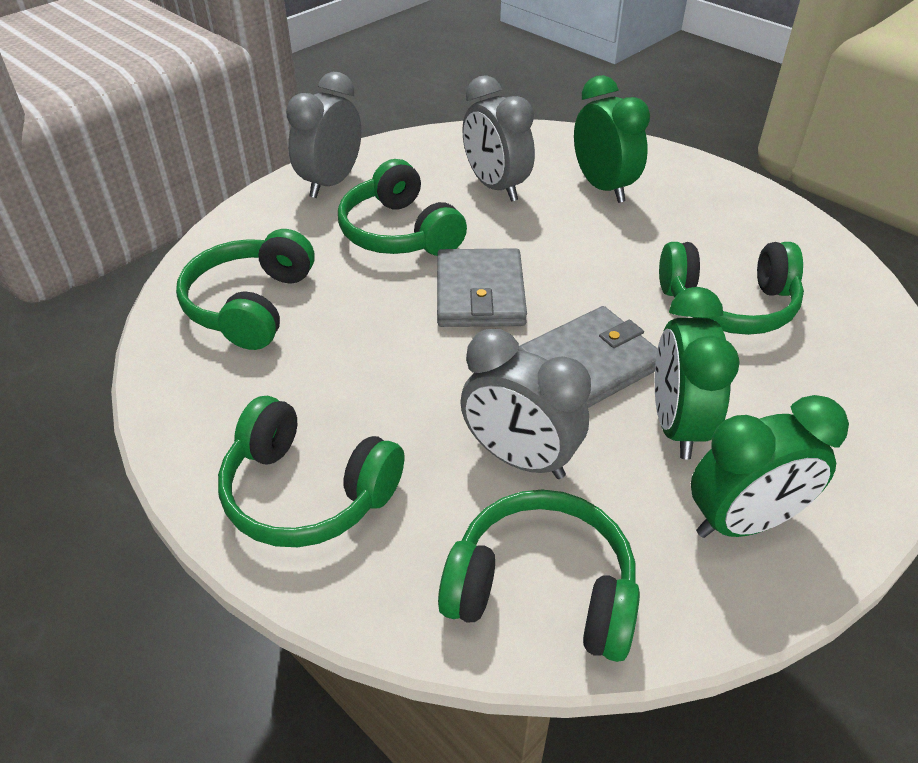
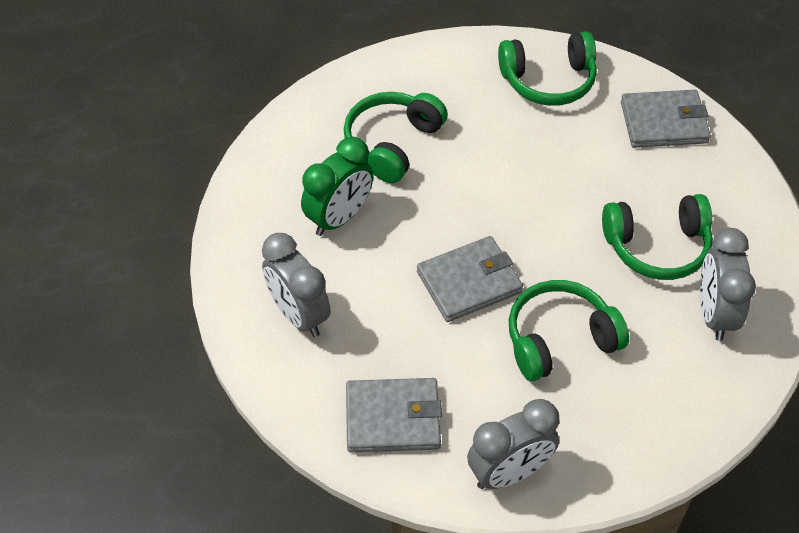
green clock: 3 -> 1
green headphones: 5 -> 4
grey wallet: 2 -> 3

